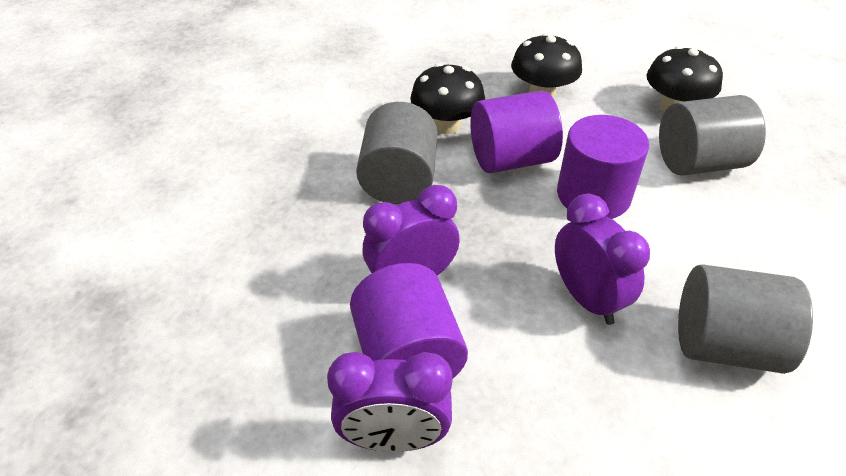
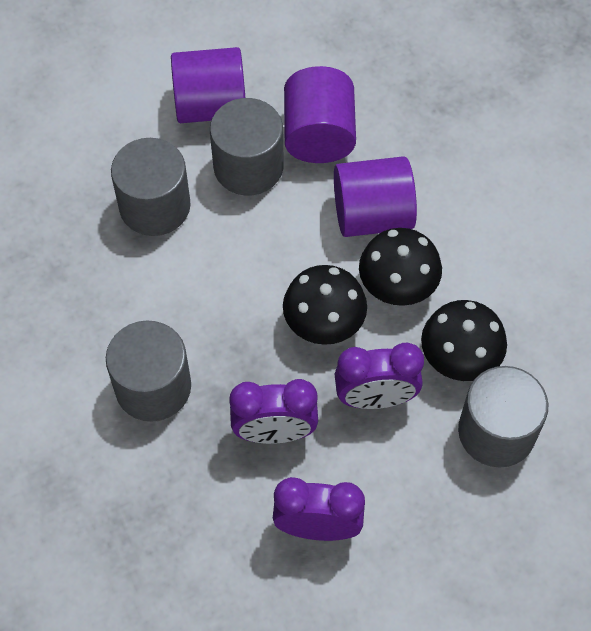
grey cylinder: 3 -> 4

